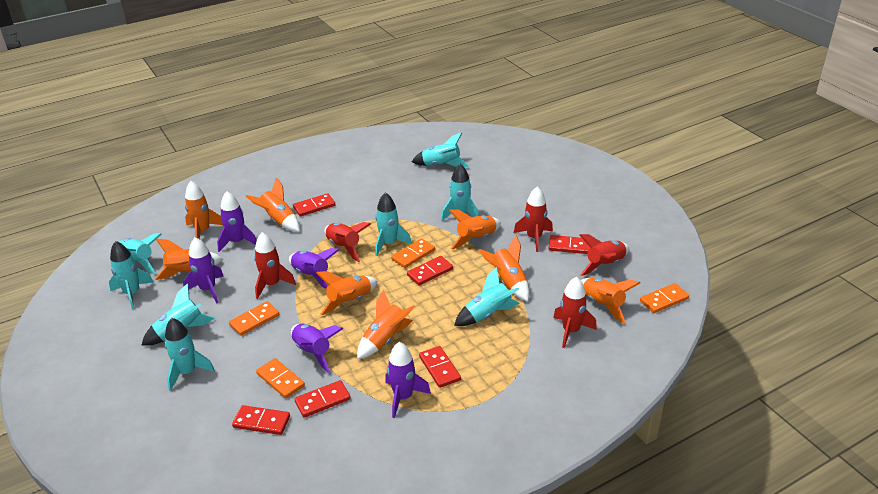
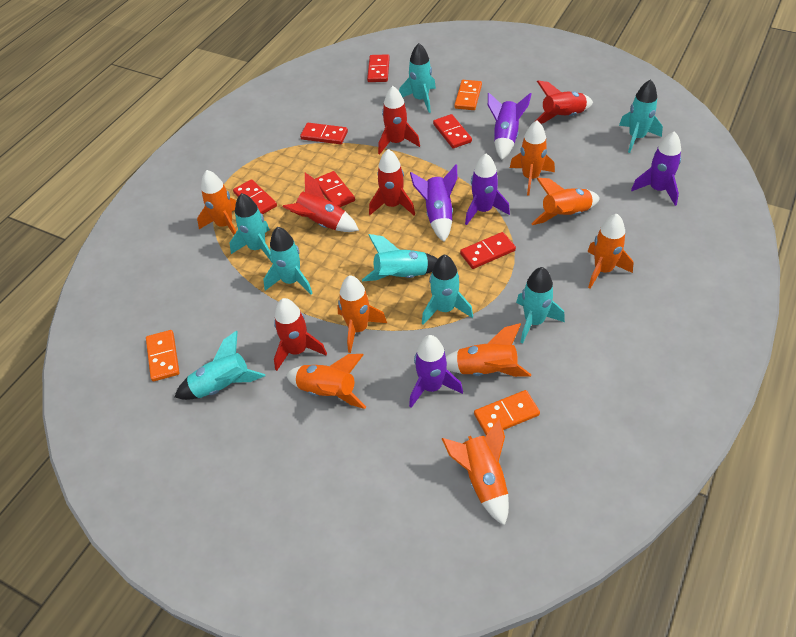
orange domino: 4 -> 3

